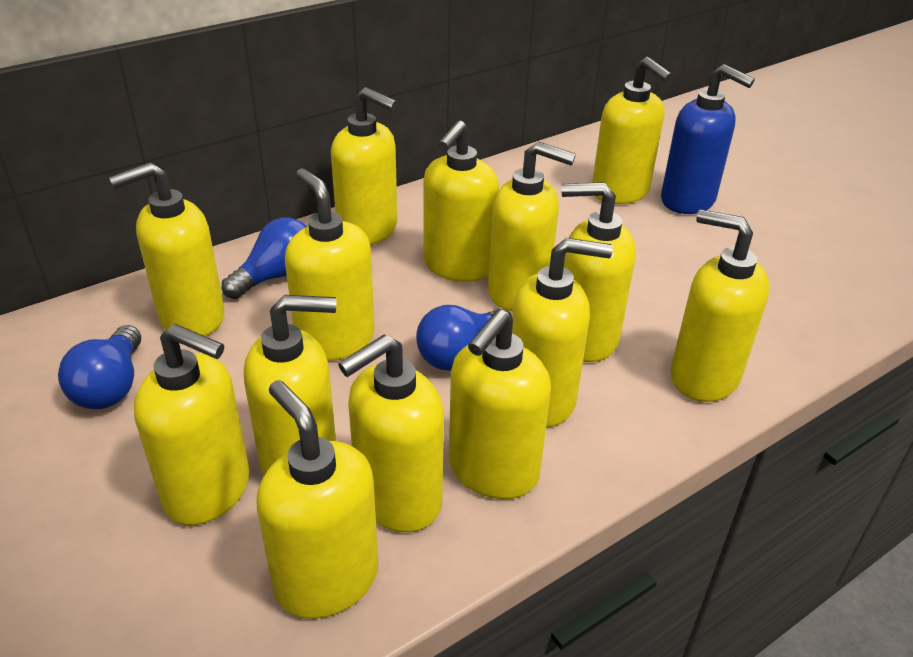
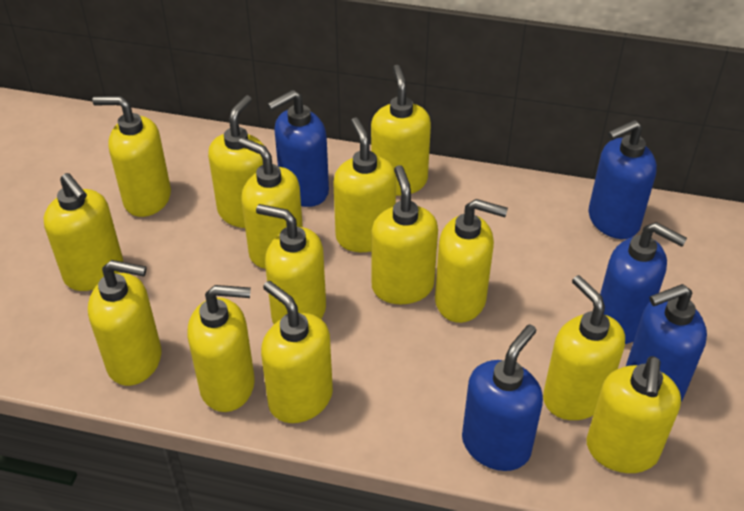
blue light bulb: 3 -> 0
blue soap dispenser: 1 -> 5

